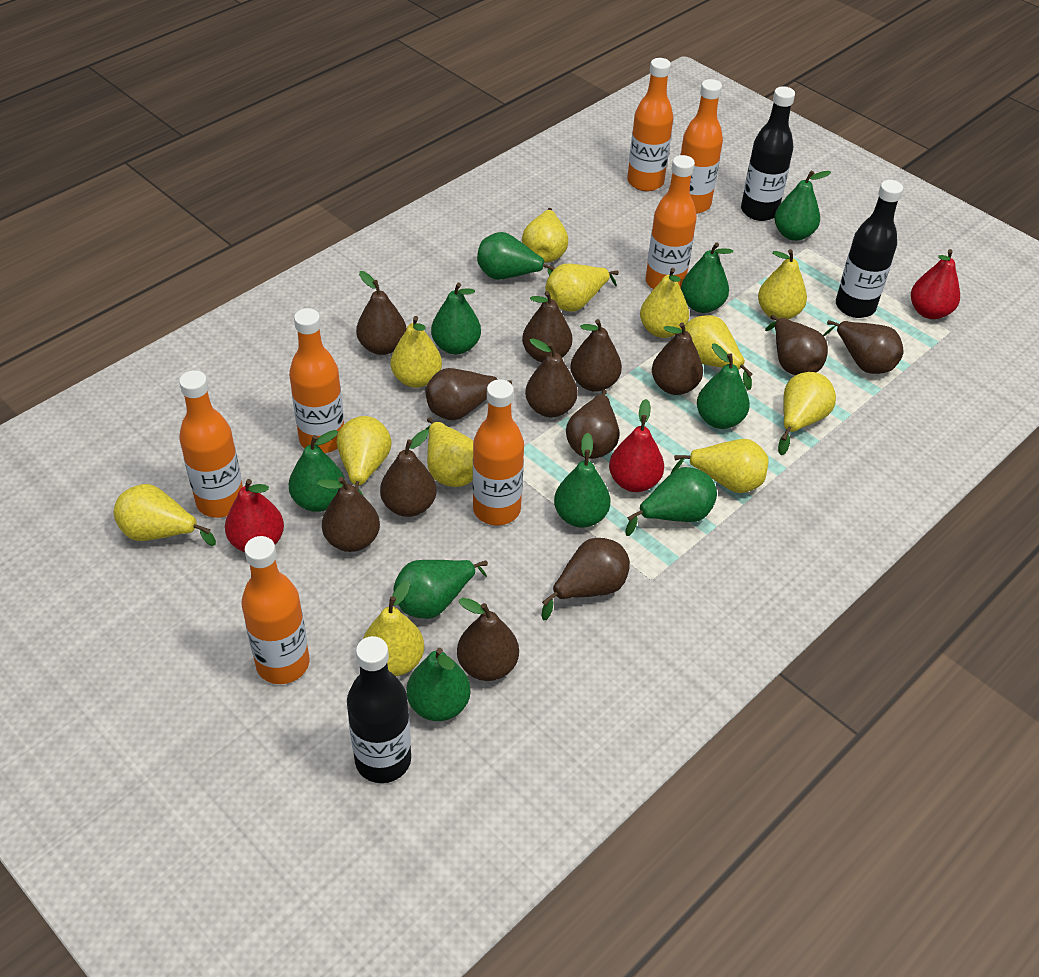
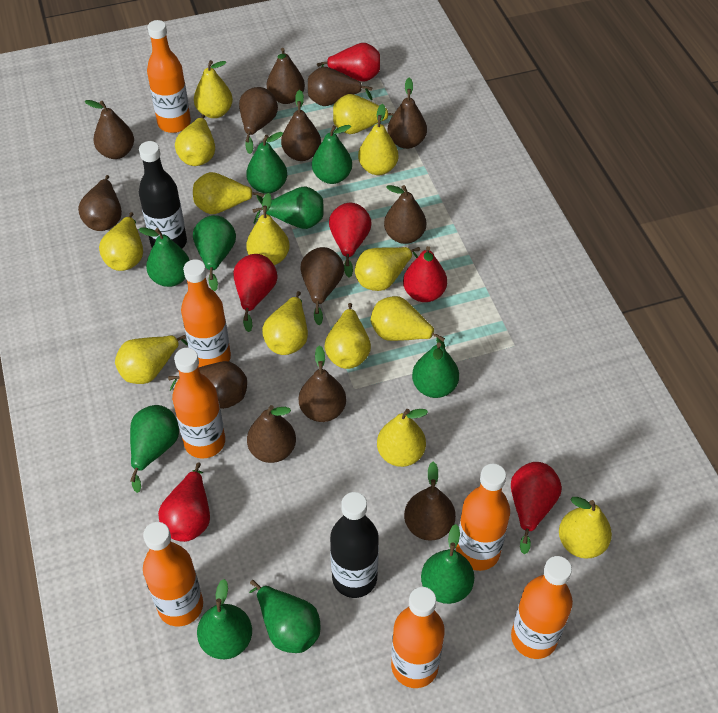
black bottle: 3 -> 2
red pear: 3 -> 6
yellow pear: 12 -> 14

